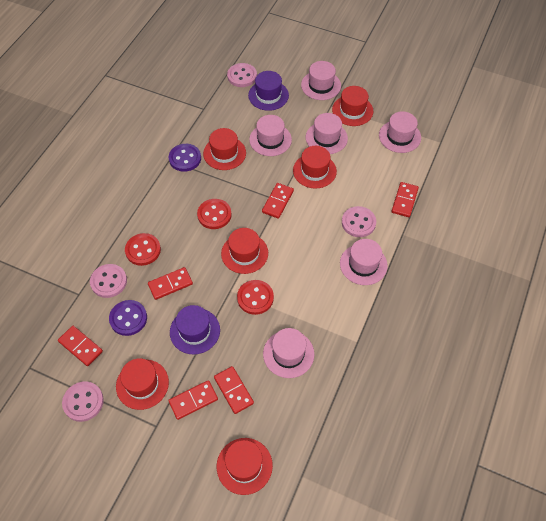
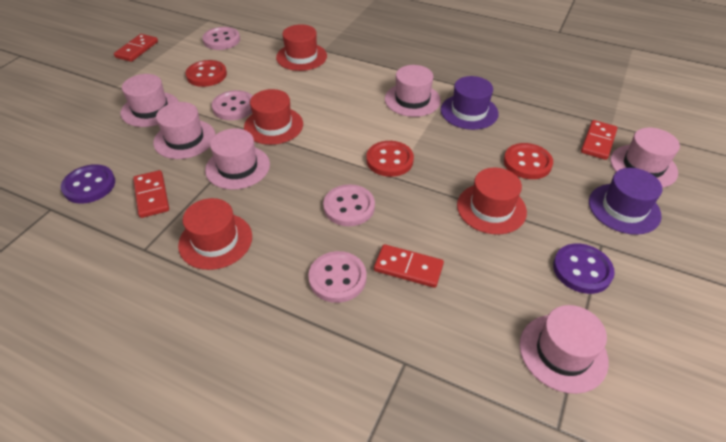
red domino: 6 -> 4
red hat: 6 -> 4

